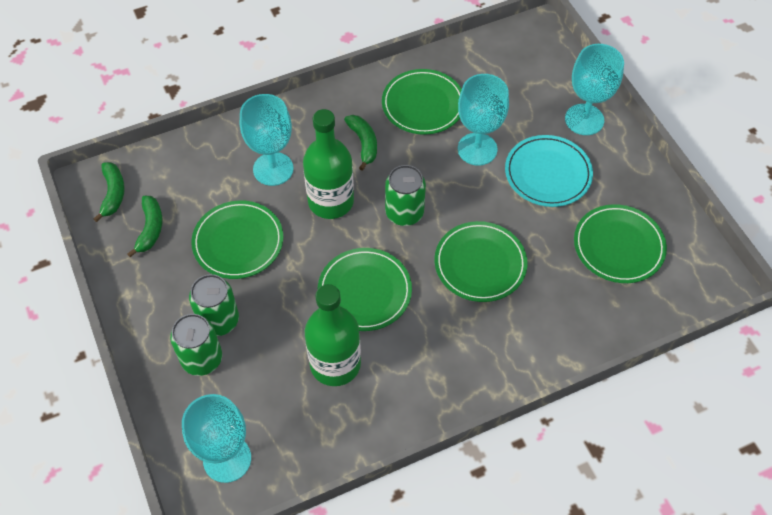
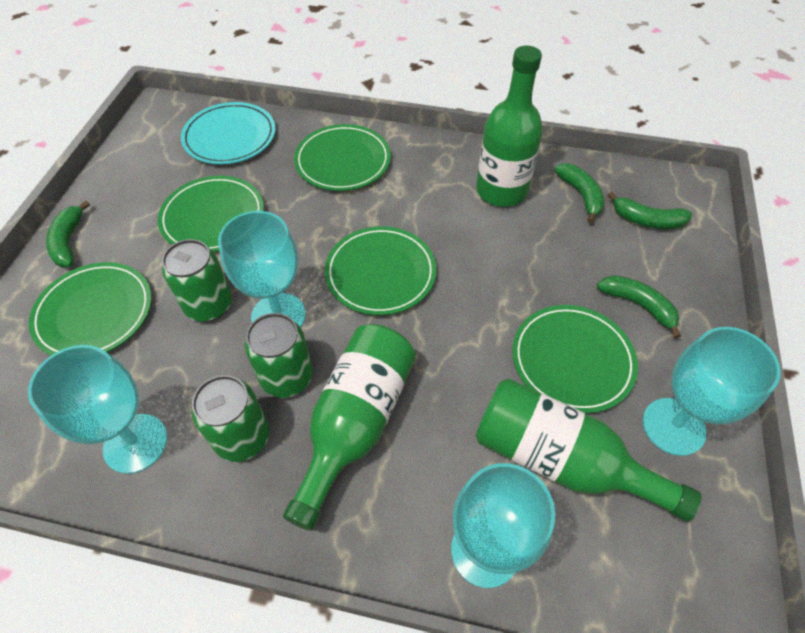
green banana: 3 -> 4
green bottle: 2 -> 3

